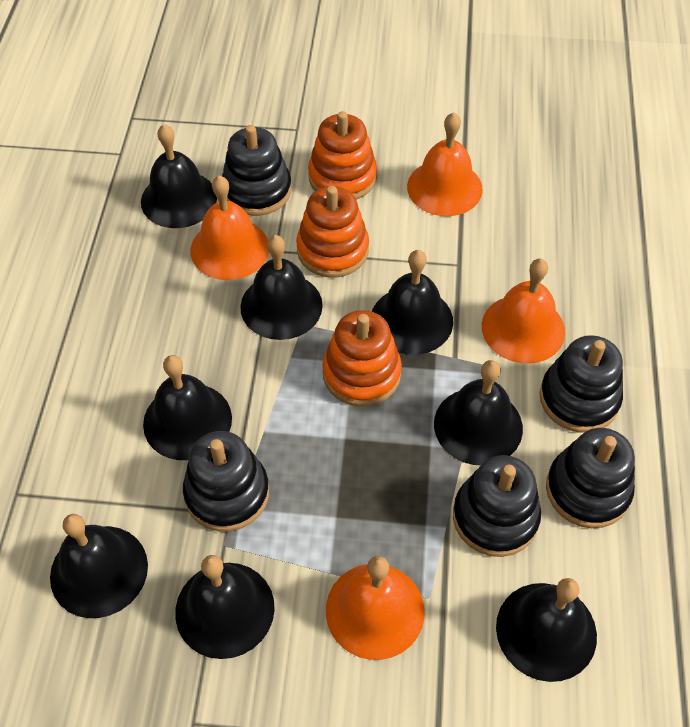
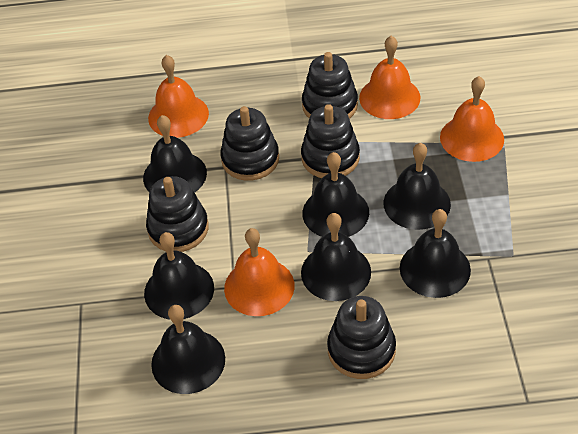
black bell: 8 -> 7
orange stacking toy: 3 -> 0

